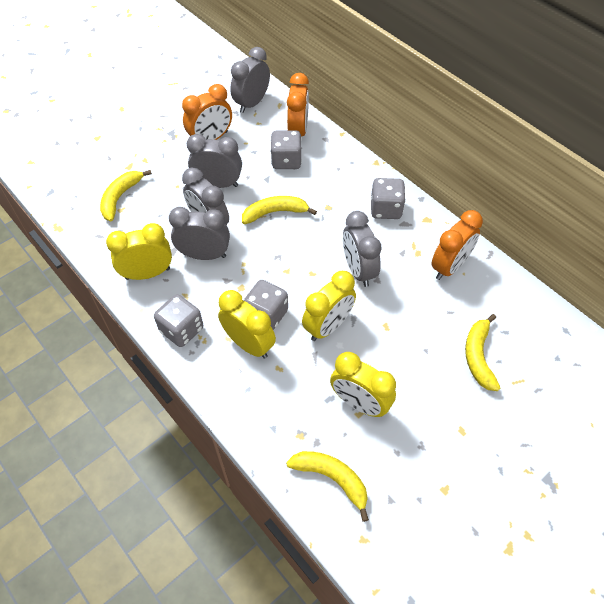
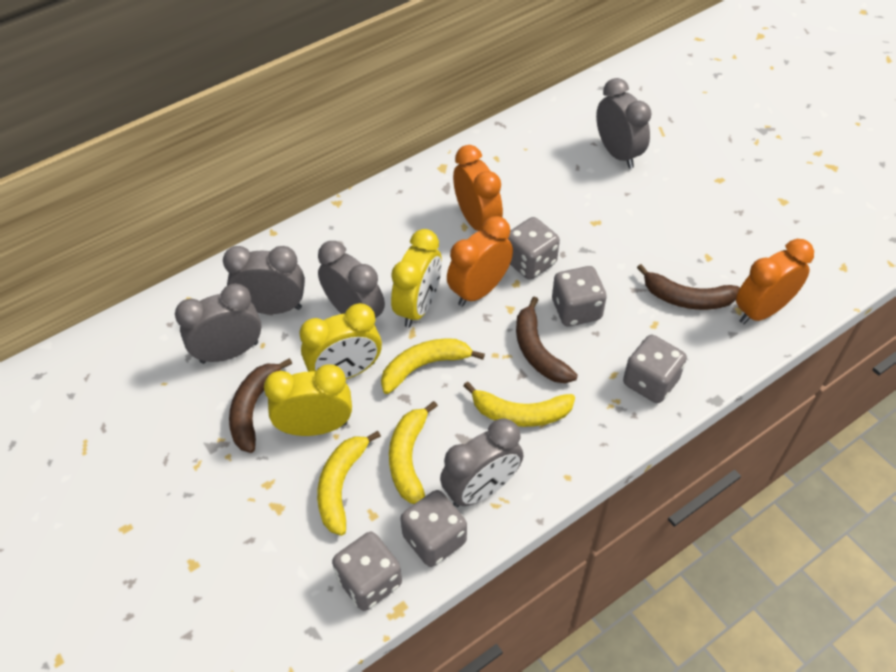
brown banana: 0 -> 3
grey dice: 4 -> 5
yellow clock: 4 -> 3

